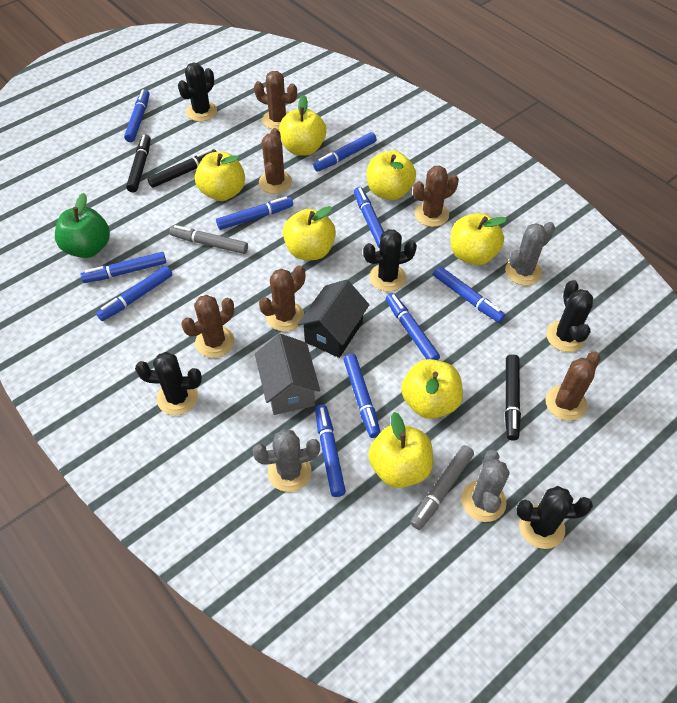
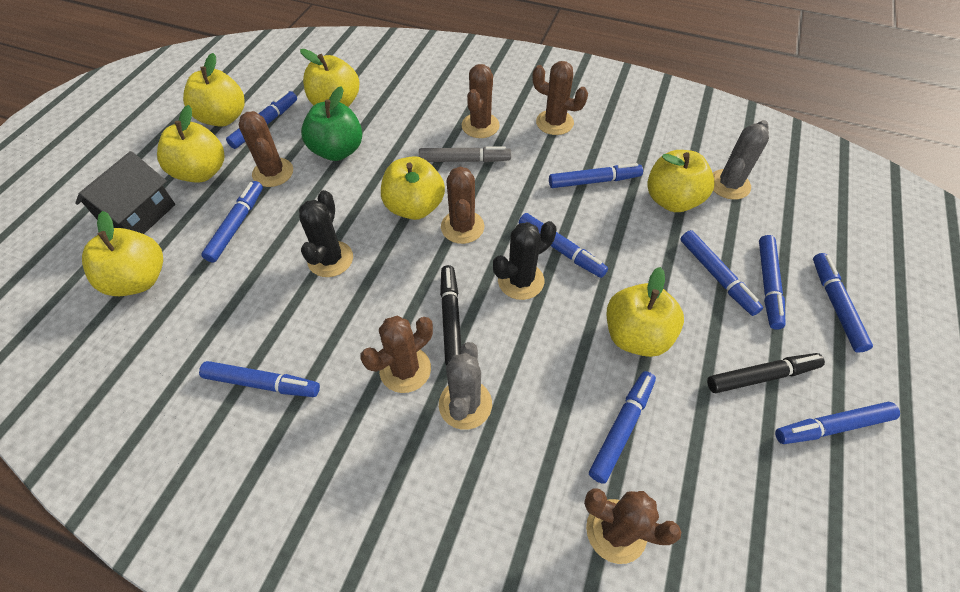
black cactus: 5 -> 2
black marker: 3 -> 2
grey cactus: 3 -> 2
grey house: 1 -> 0
grey marker: 2 -> 1

